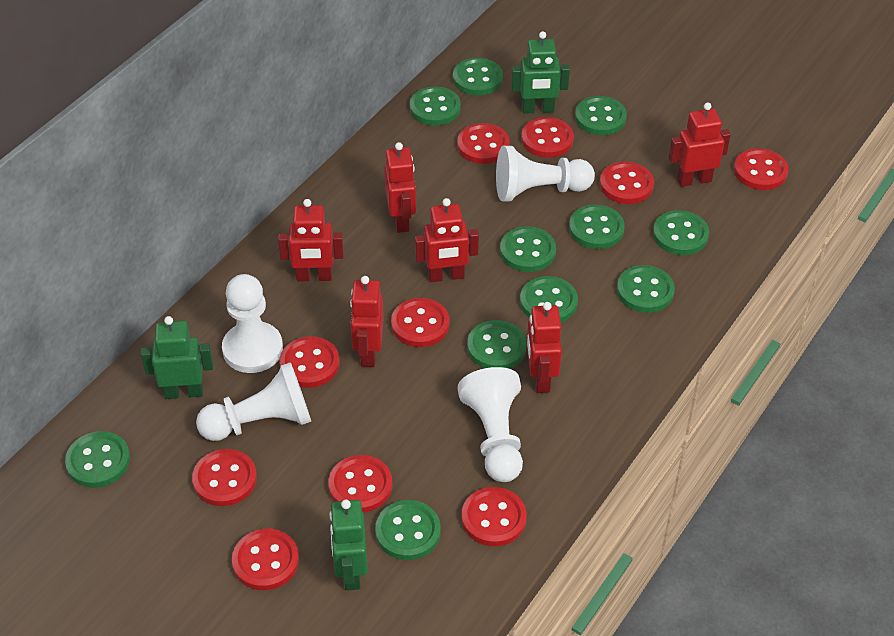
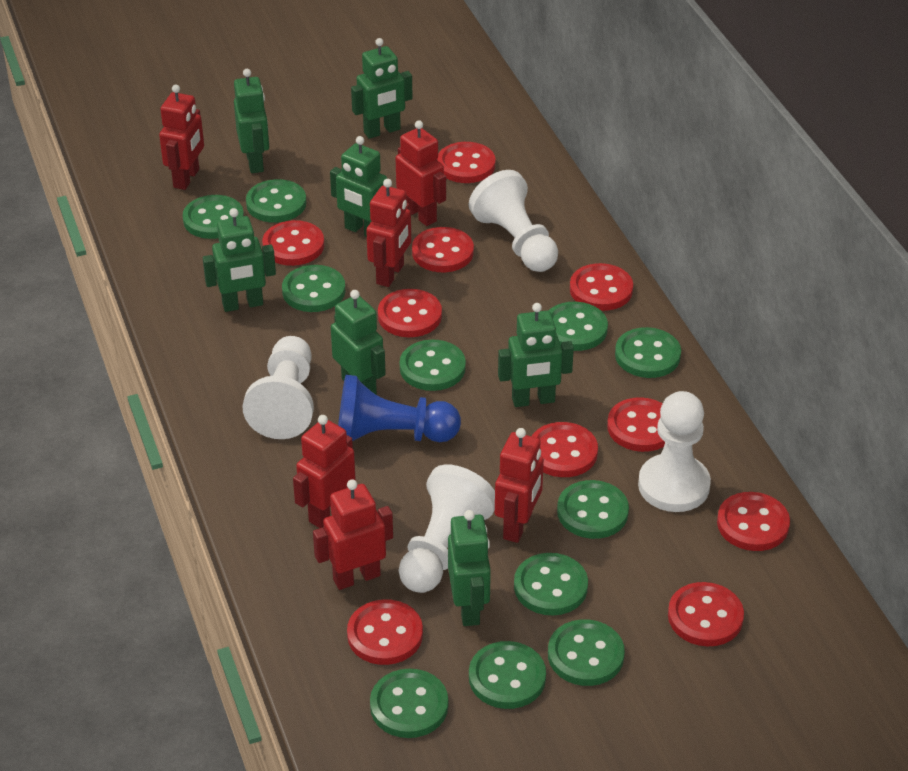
blue pawn: 0 -> 1
green robot: 3 -> 7

